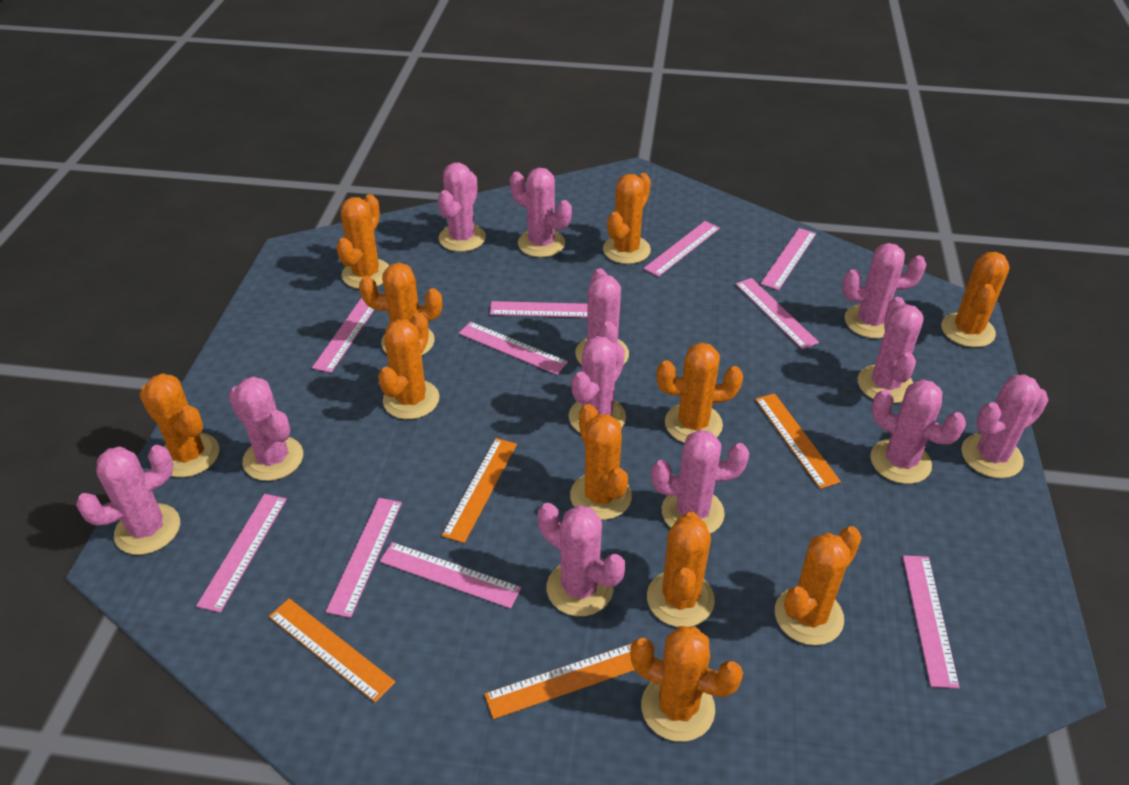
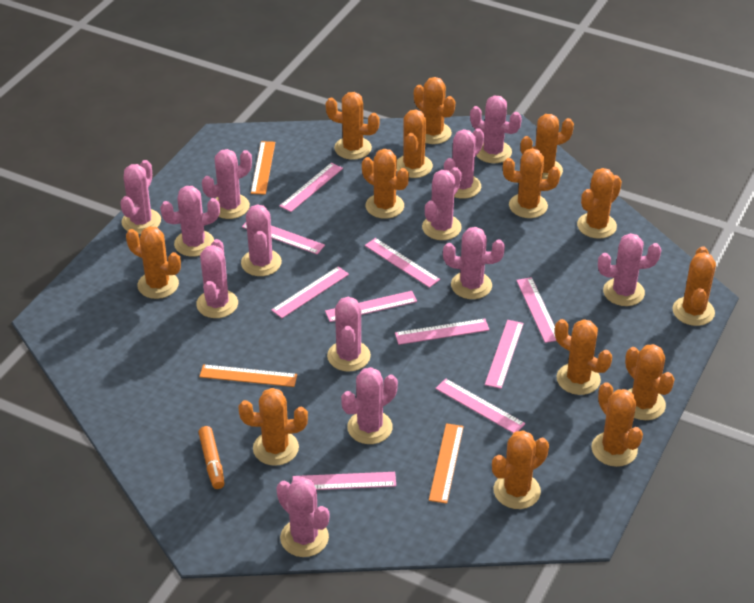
orange cactus: 11 -> 14
orange marker: 0 -> 1
orange ruler: 4 -> 3
pink cactus: 12 -> 13

